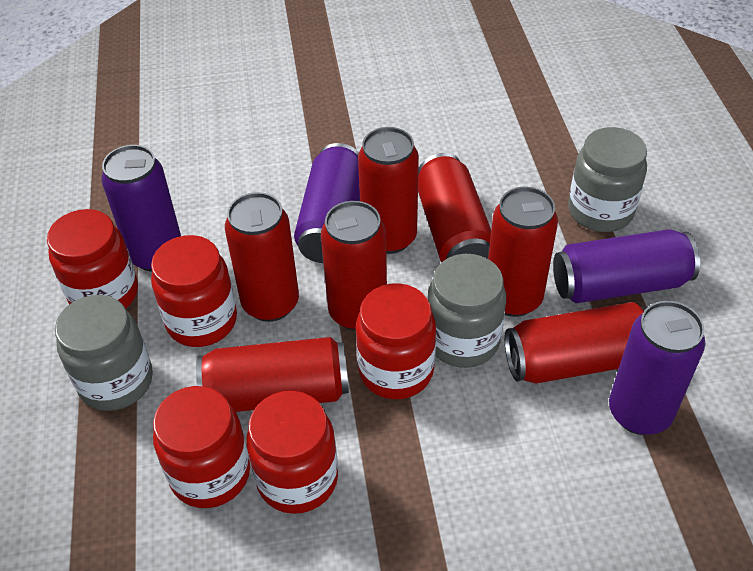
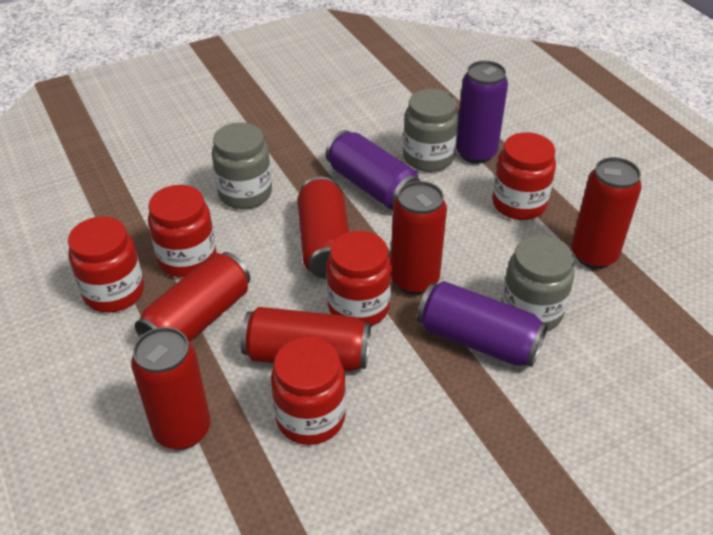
purple can: 4 -> 3
red can: 7 -> 6

